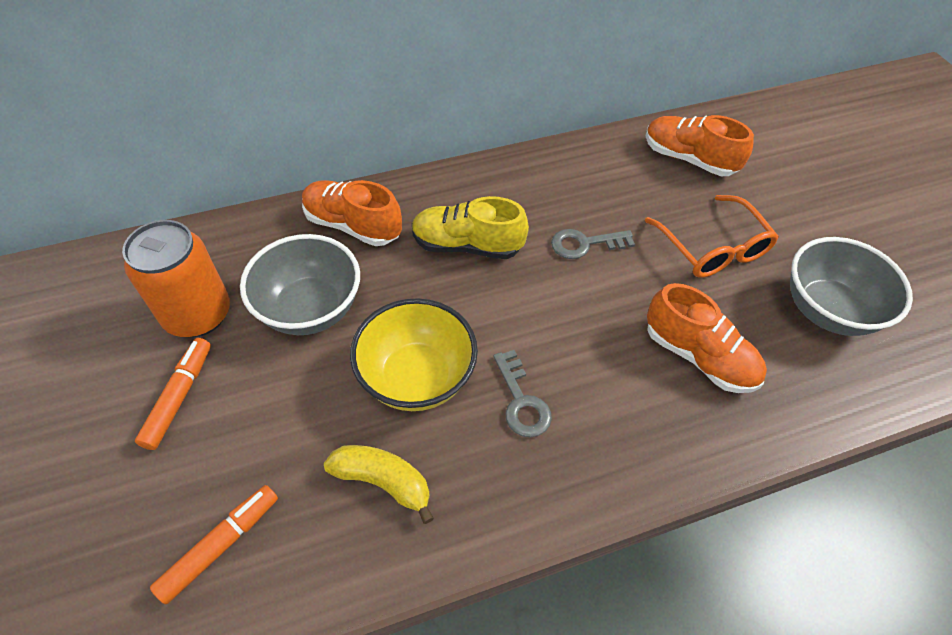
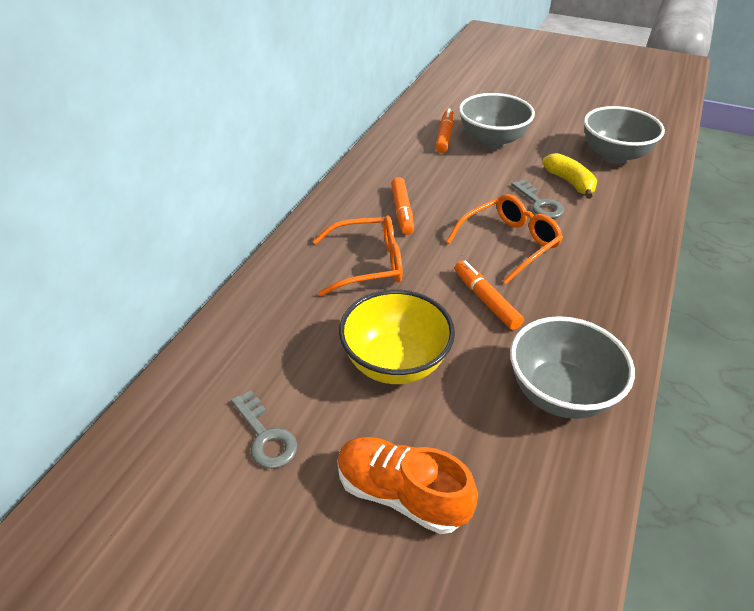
grey bowl: 2 -> 3
orange can: 1 -> 0
orange glasses: 1 -> 2
orange marker: 2 -> 3
orange shoe: 3 -> 1
yellow shoe: 1 -> 0

